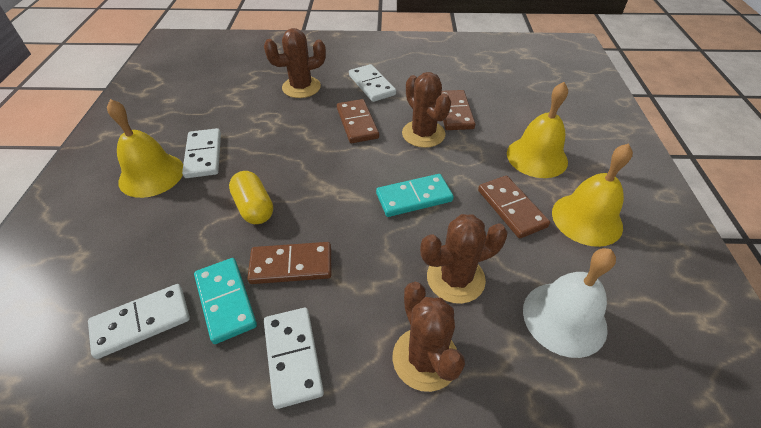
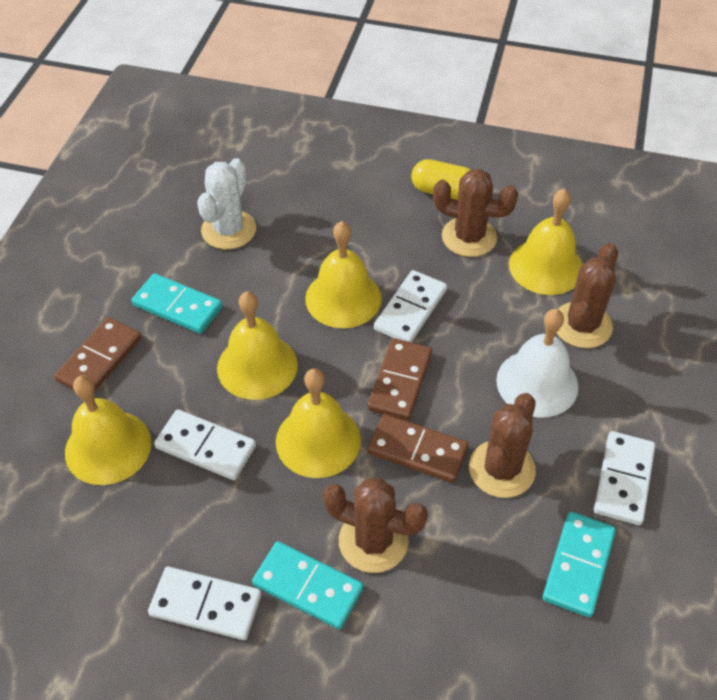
brown domino: 4 -> 3
turquoise domino: 2 -> 3
white cactus: 0 -> 1
yellow bell: 3 -> 5

